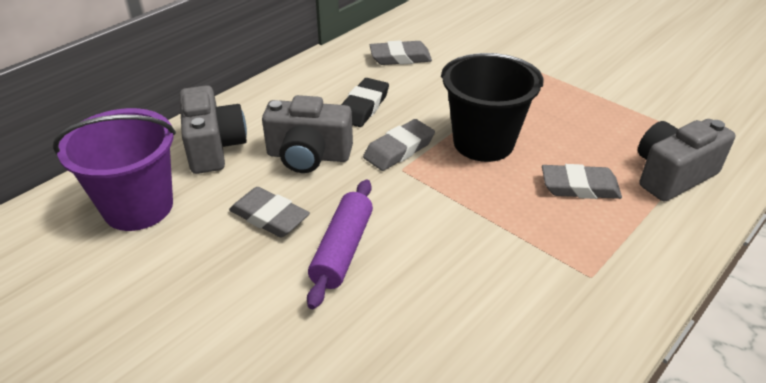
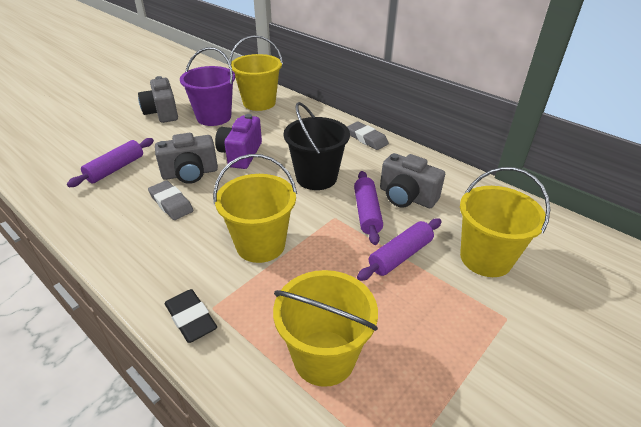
grey eraser: 4 -> 2
purple camera: 0 -> 1
purple rolling pin: 1 -> 3
yellow bucket: 0 -> 4

